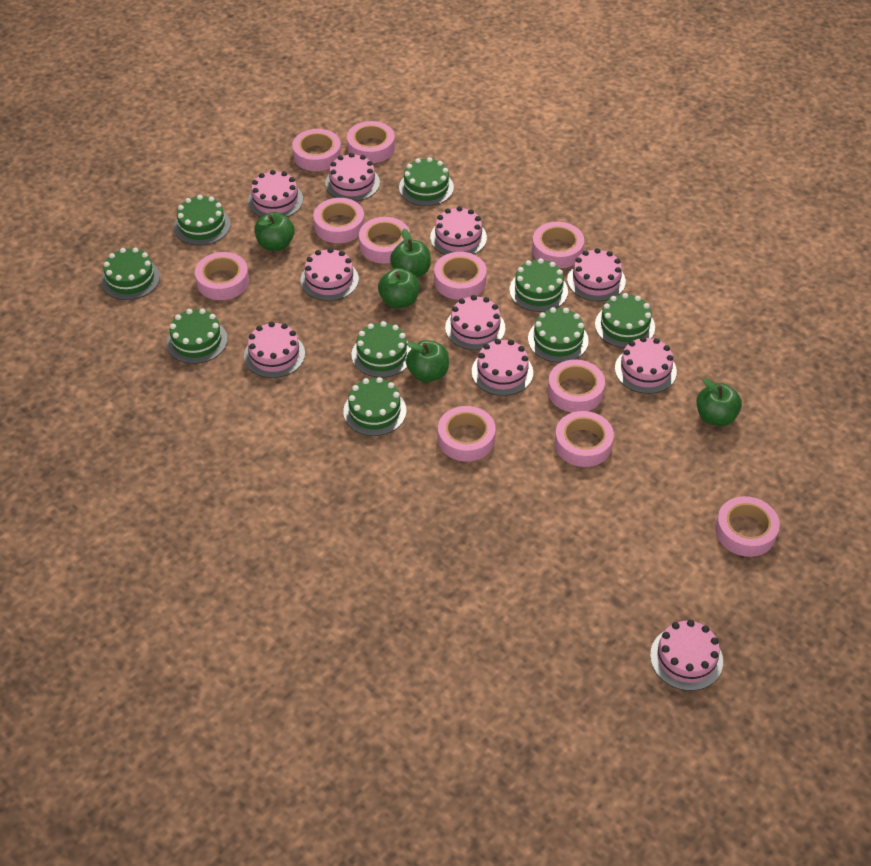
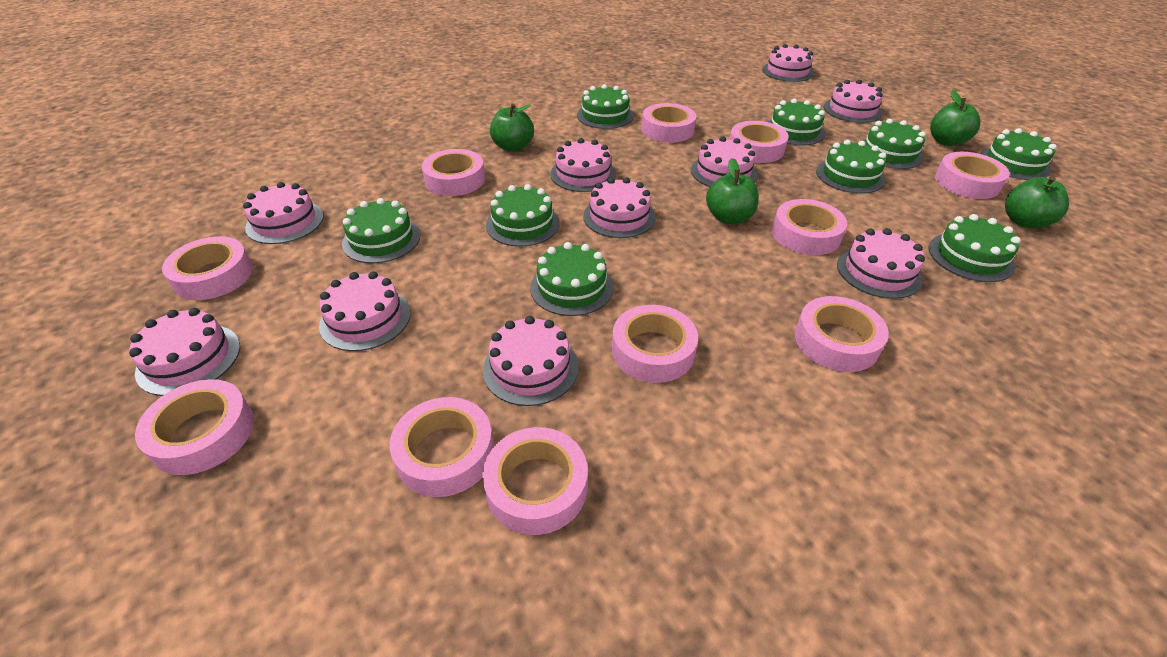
green apple: 5 -> 4

